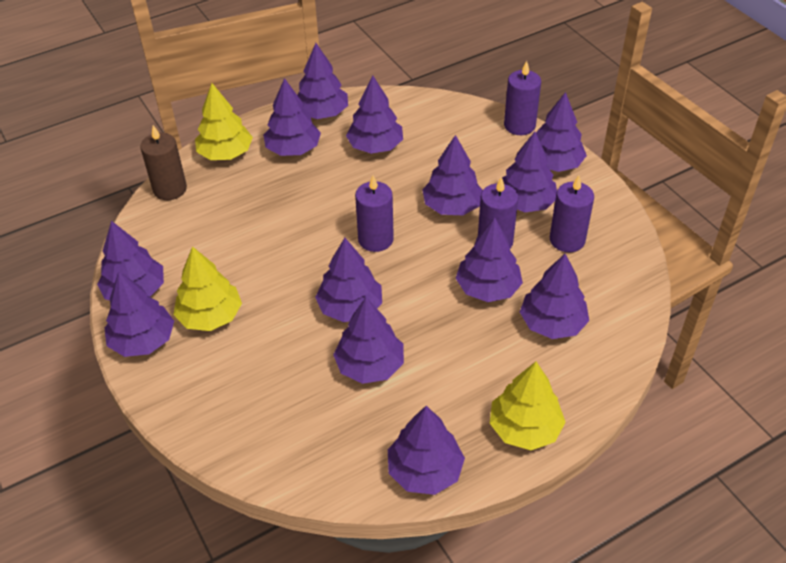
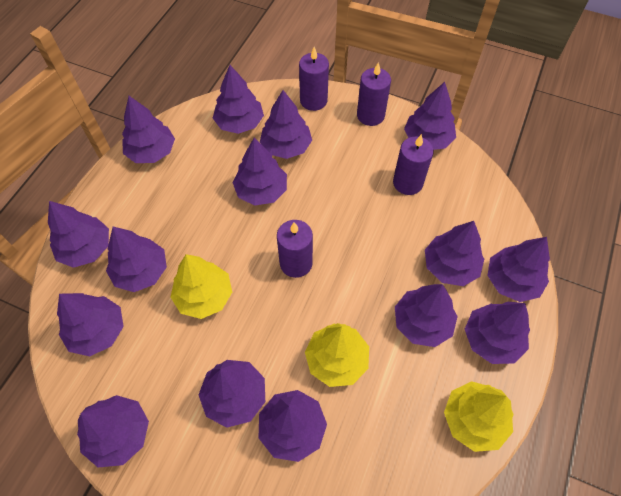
brown candle: 1 -> 0
purple tree: 13 -> 15

